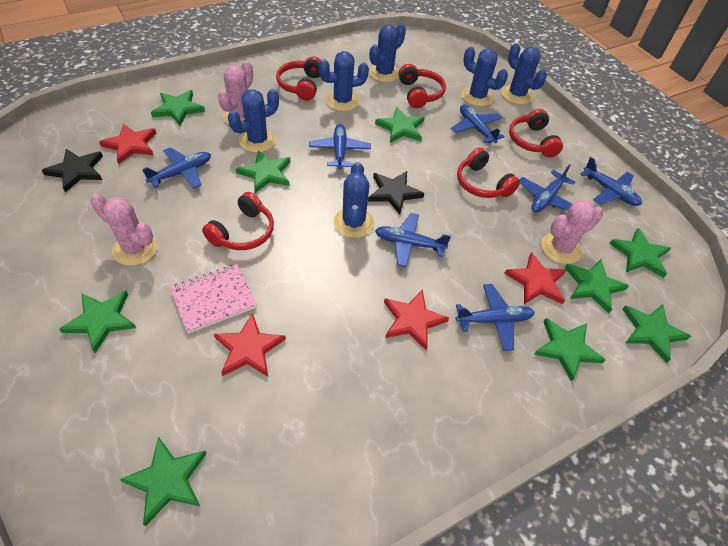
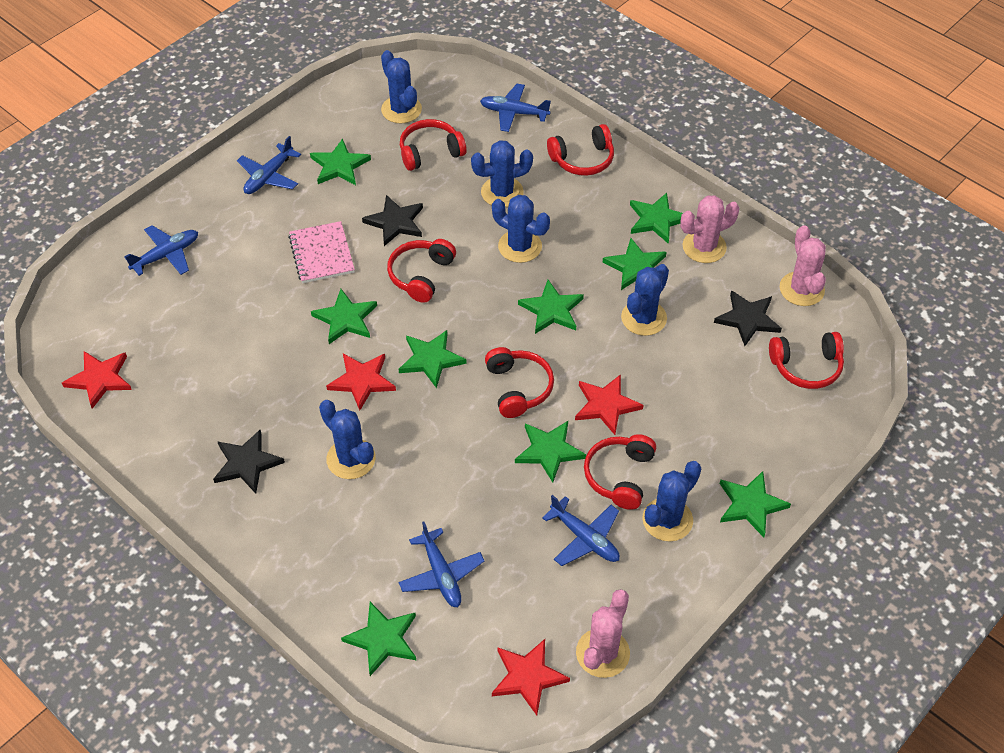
black star: 2 -> 3
blue plane: 7 -> 5
red headphones: 5 -> 6

